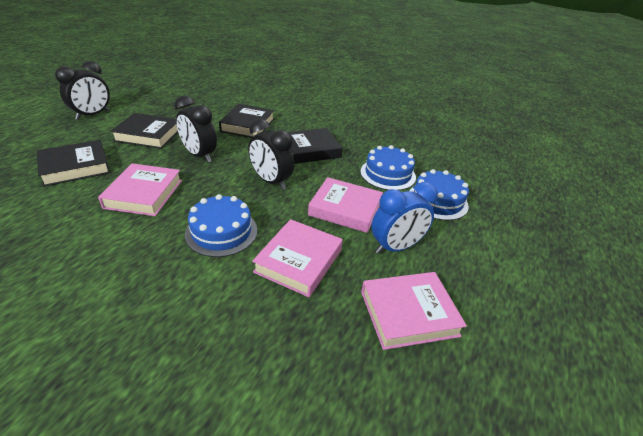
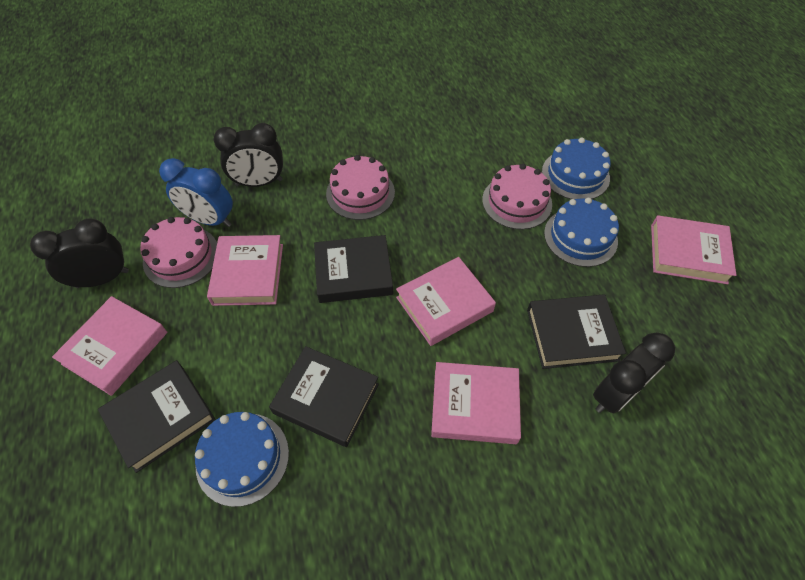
pink book: 4 -> 5
pink cake: 0 -> 3

